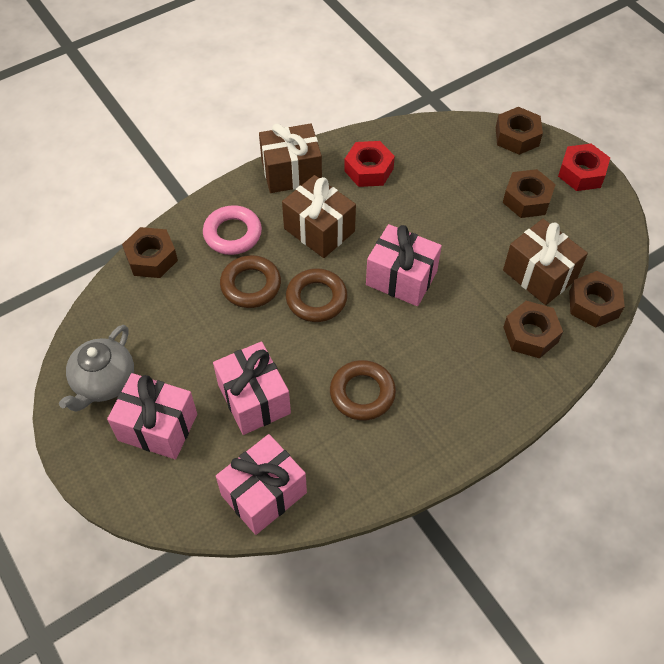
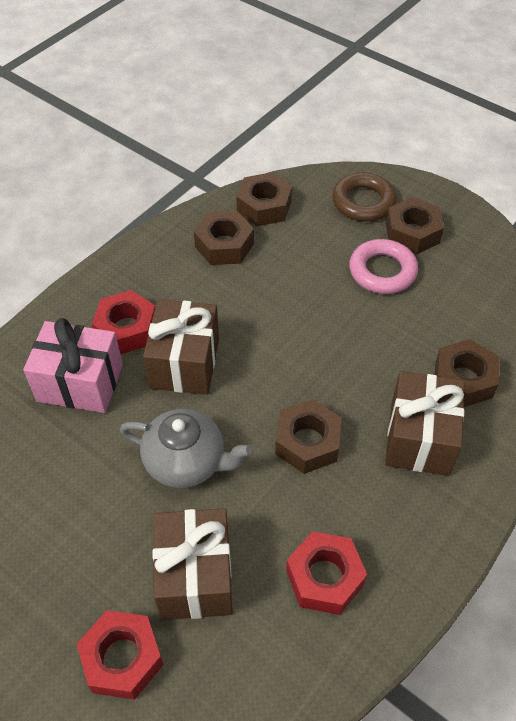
brown ring: 3 -> 1
pink gift: 4 -> 1
red nut: 2 -> 3

